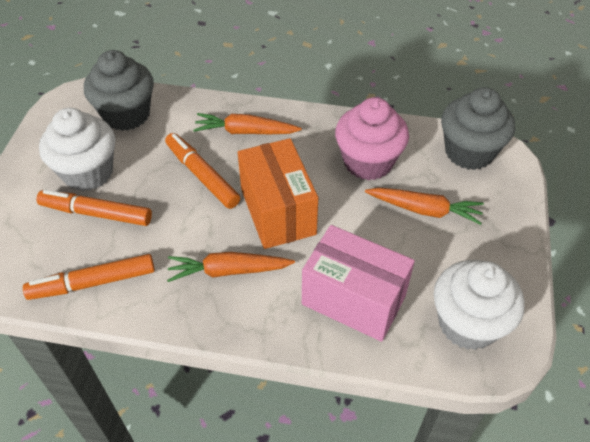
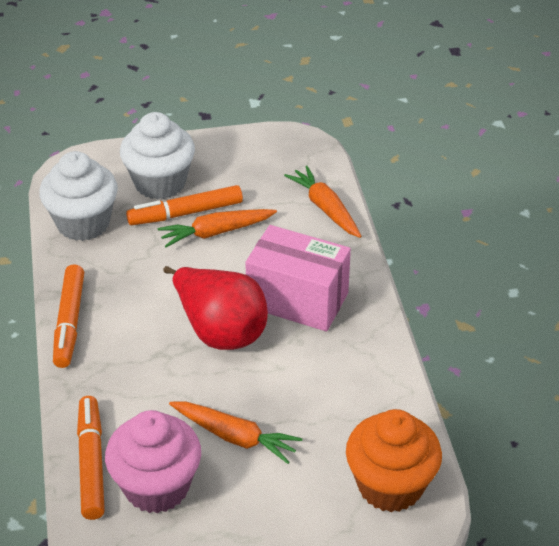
grey cupcake: 2 -> 0
orange box: 1 -> 0
orange cupcake: 0 -> 1
red pear: 0 -> 1

